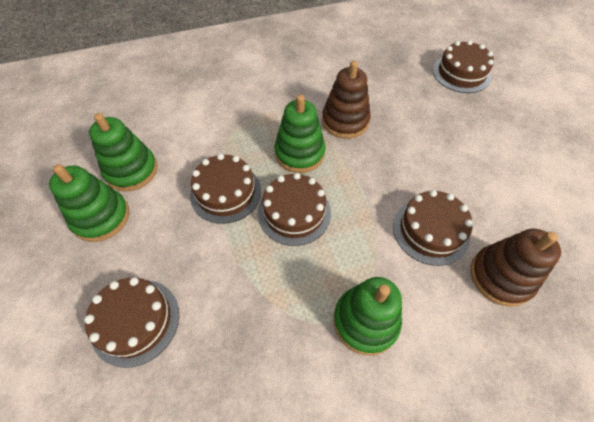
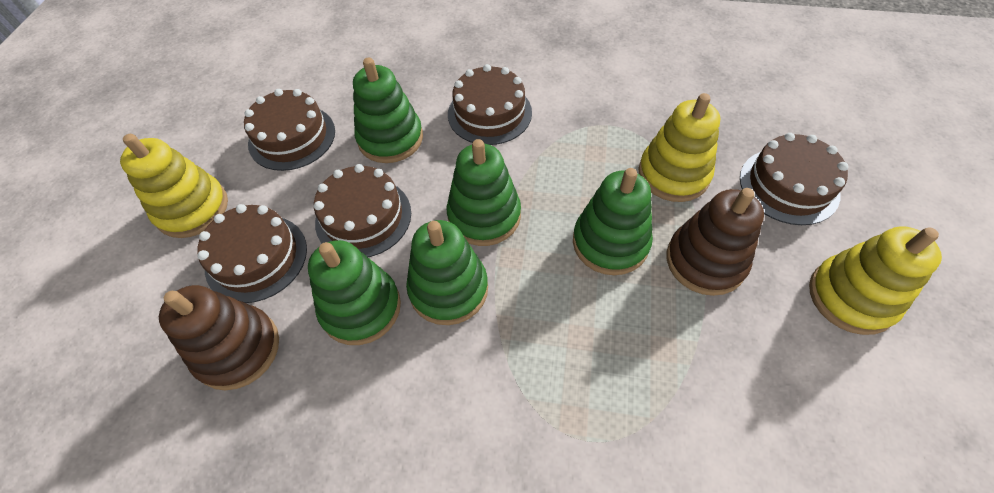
green stacking toy: 4 -> 5
yellow stacking toy: 0 -> 3

